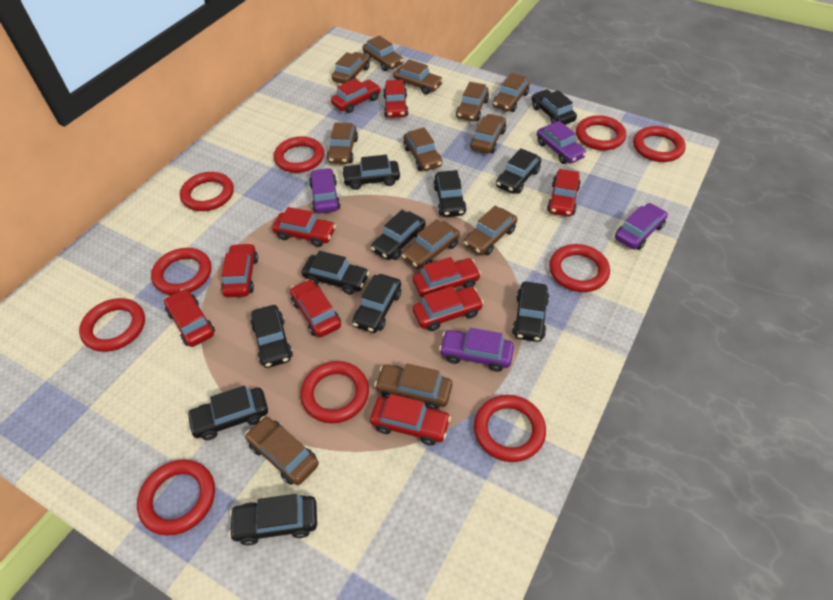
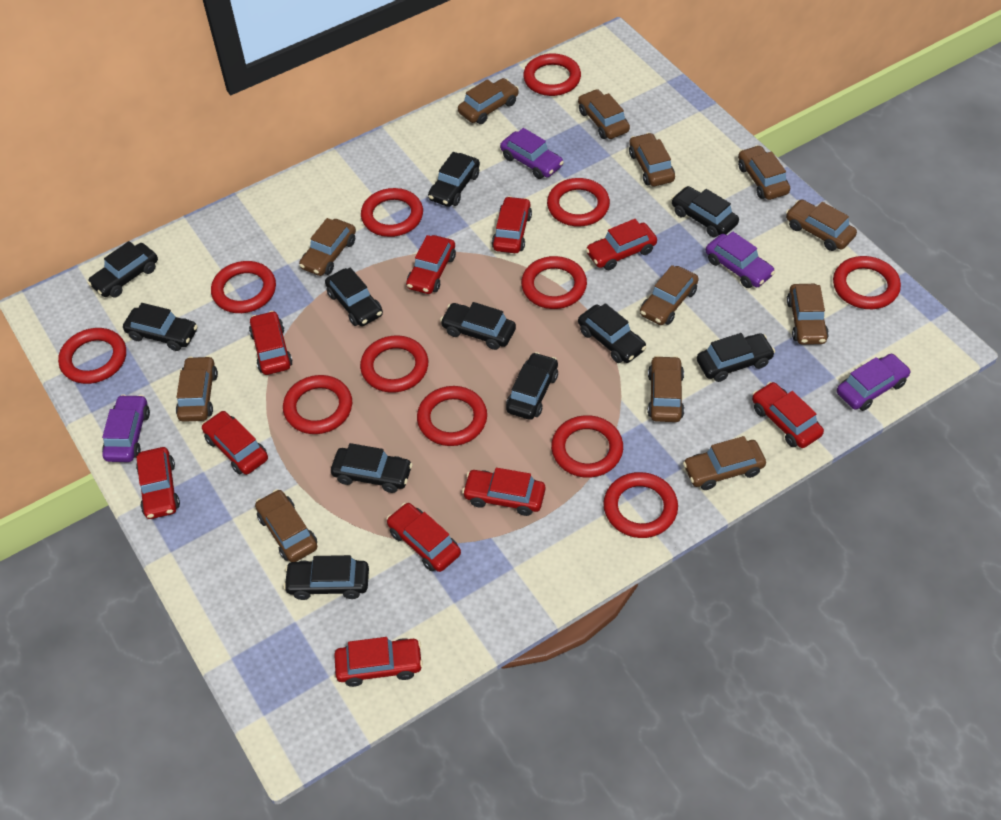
red ring: 10 -> 12

